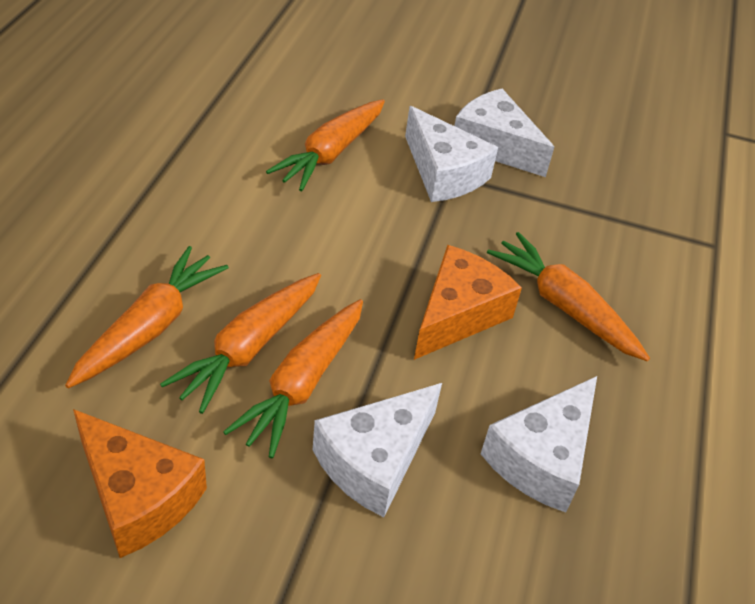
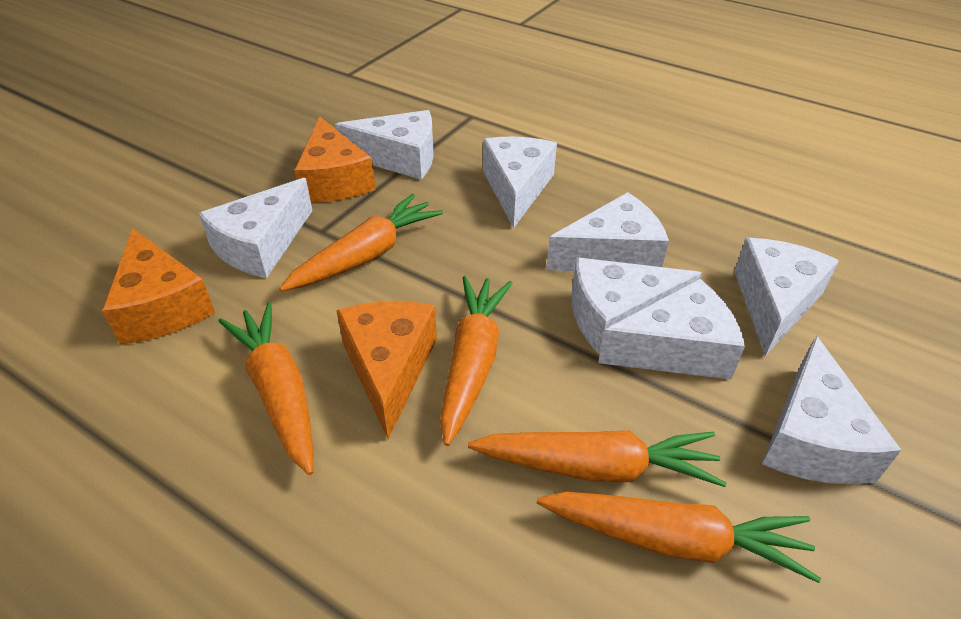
orange cheese: 2 -> 3
white cheese: 4 -> 8

